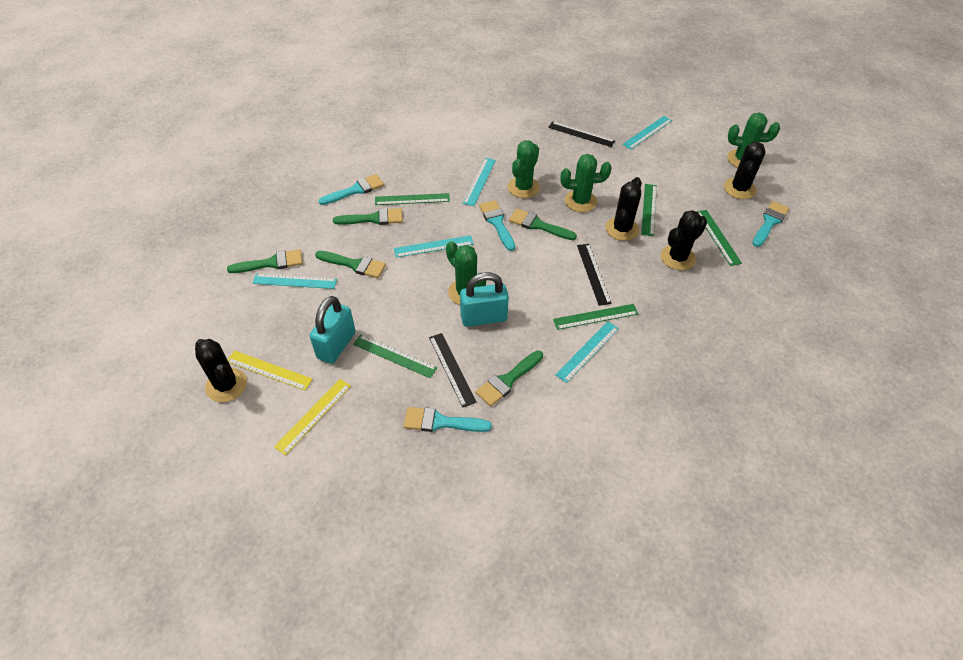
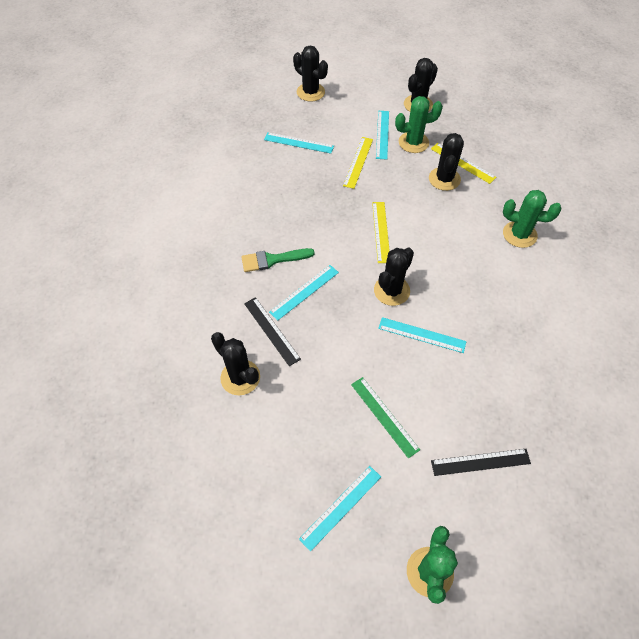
black cactus: 4 -> 5
black ruler: 3 -> 2
green brush: 5 -> 1
green cactus: 4 -> 3
green ruler: 5 -> 1
turquoise brush: 4 -> 0
turquoise padlock: 2 -> 0
yellow ruler: 2 -> 3

